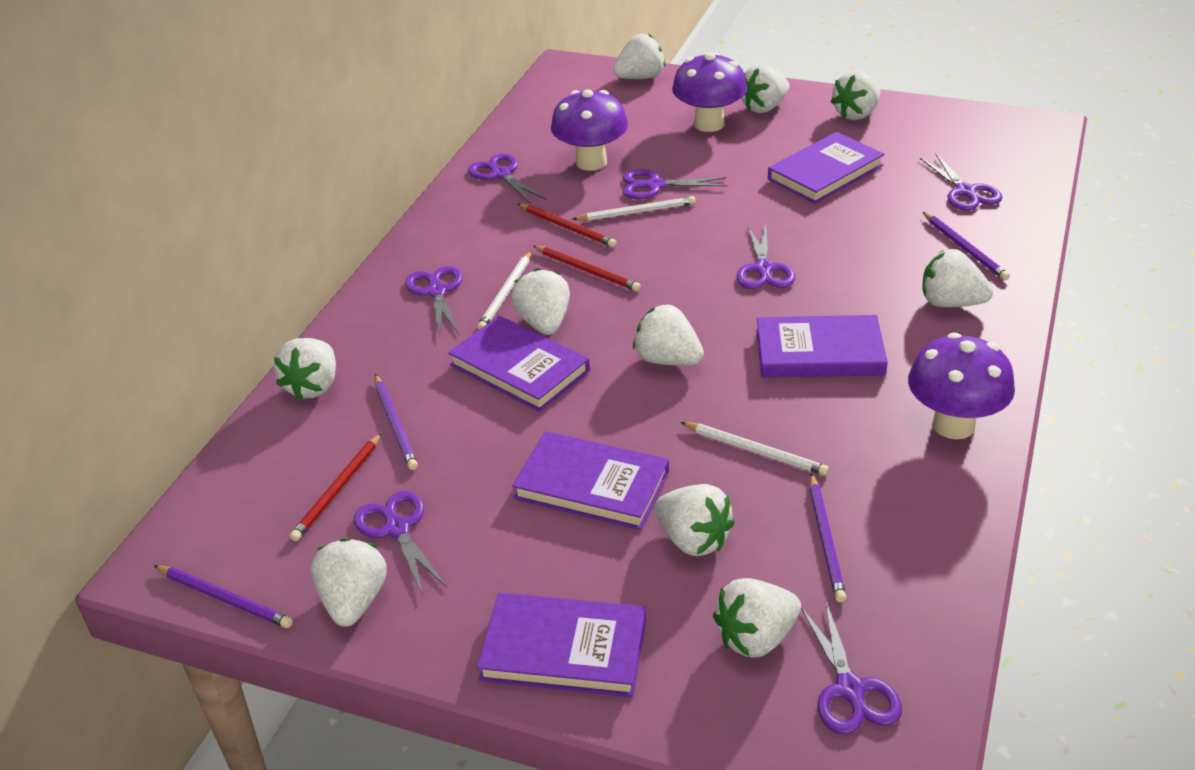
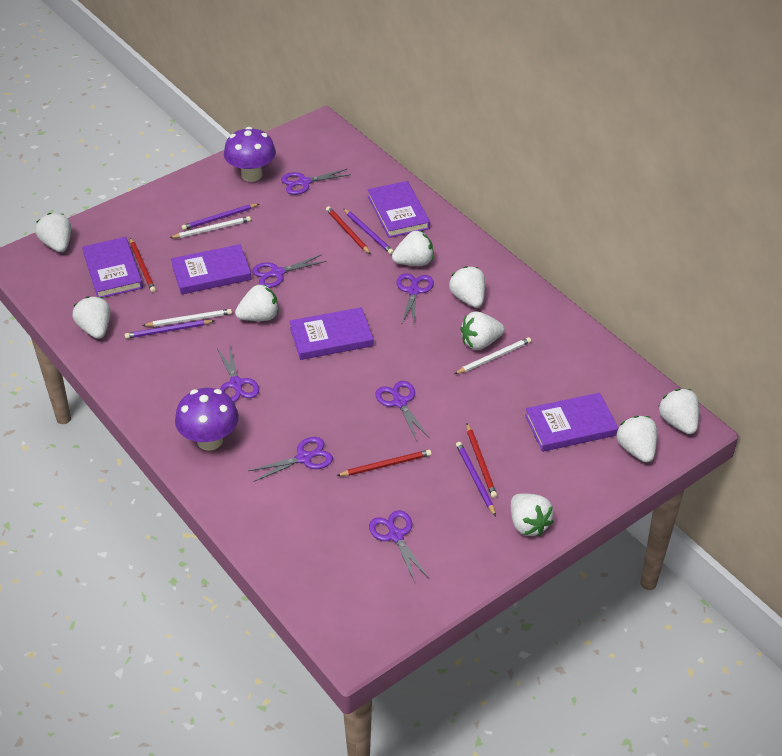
purple mushroom: 3 -> 2
red pencil: 3 -> 4
white strawberry: 10 -> 9

